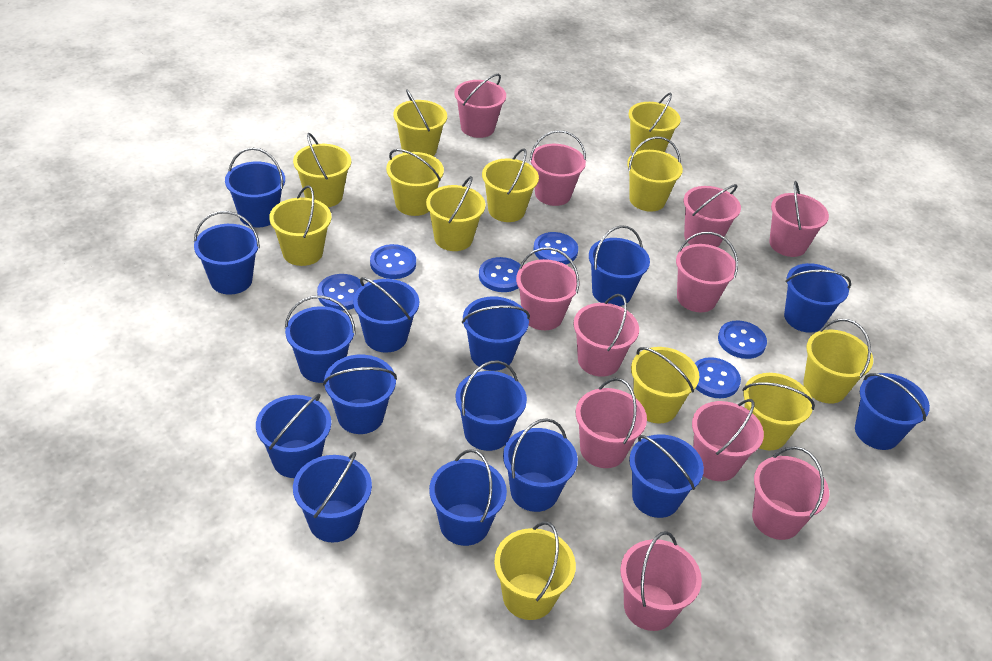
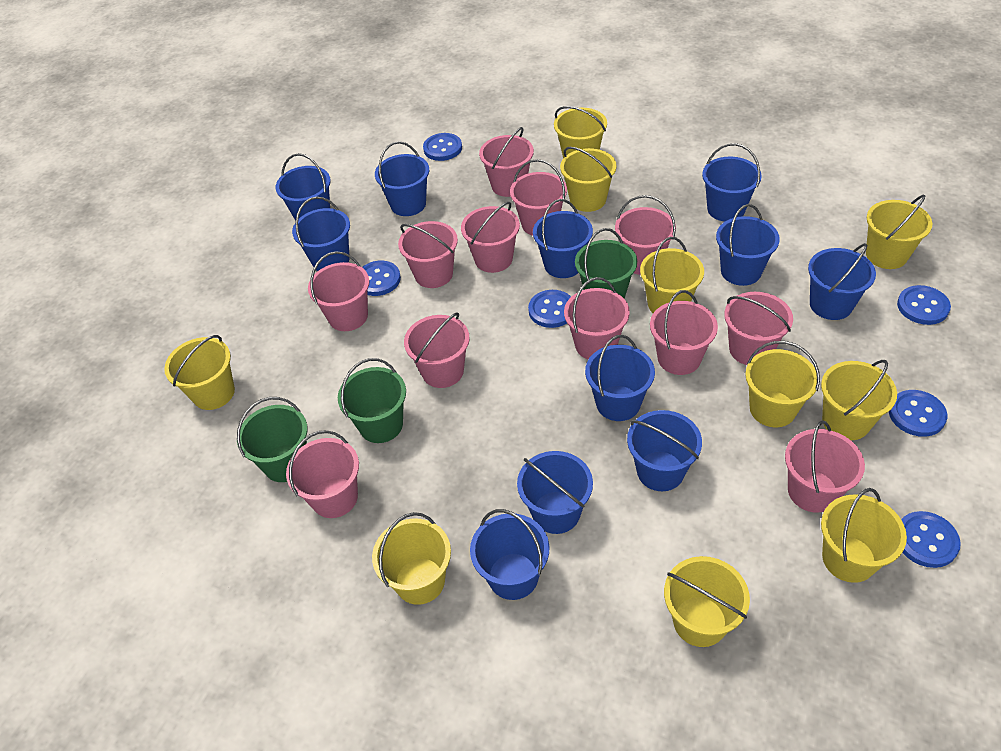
blue bucket: 15 -> 11
green bucket: 0 -> 3
pink bucket: 11 -> 12
yellow bucket: 12 -> 10

